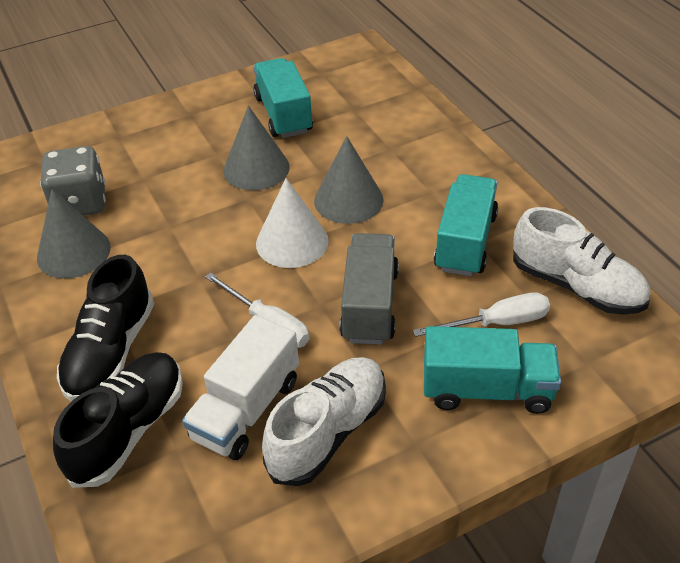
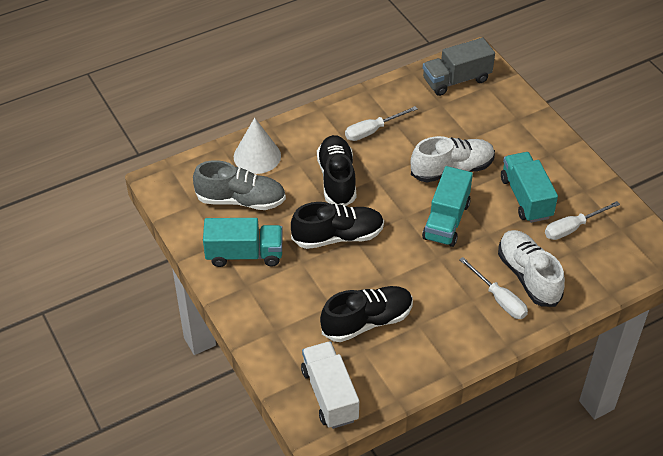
black shoe: 2 -> 3
grey cone: 3 -> 0
grey dice: 1 -> 0
grey shoe: 0 -> 1
white screwdriver: 2 -> 3

